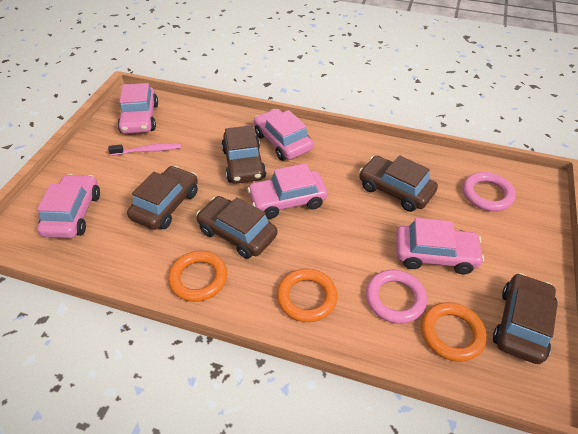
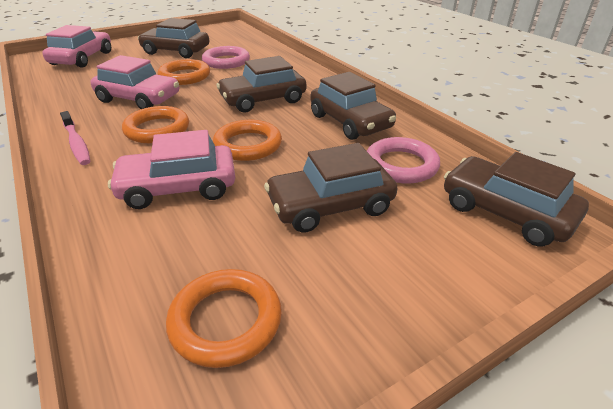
orange ring: 3 -> 4
pink car: 5 -> 3

